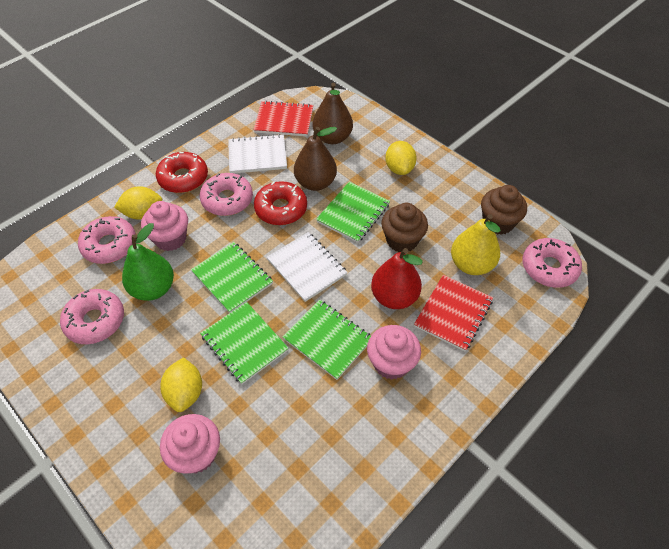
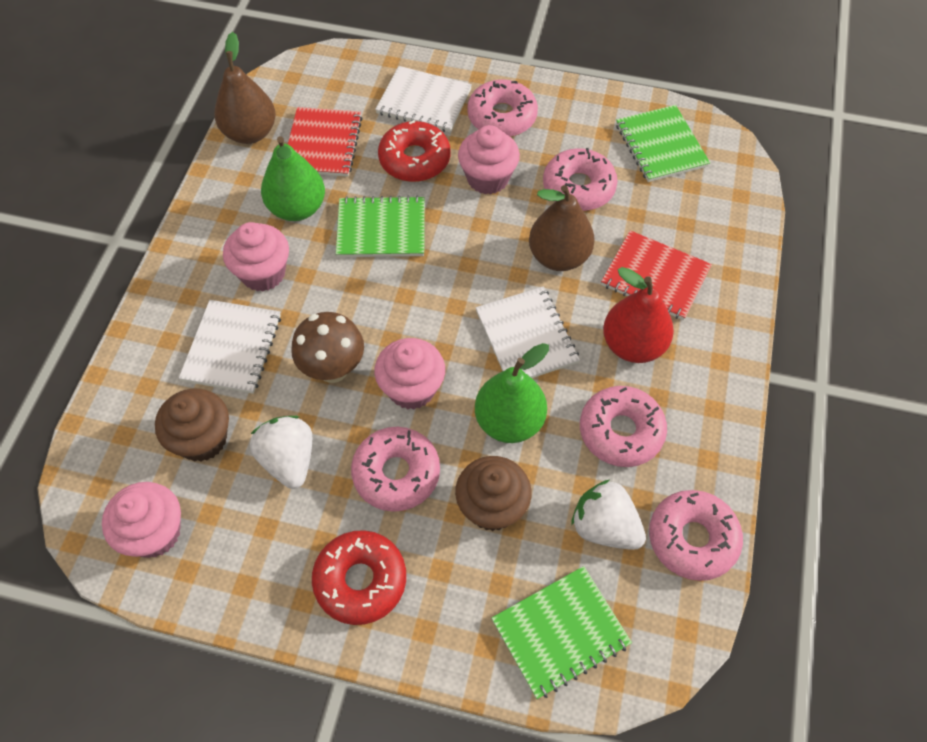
brown mushroom: 0 -> 1
green notebook: 4 -> 3
green pear: 1 -> 2
pink cupcake: 3 -> 4
pink donut: 4 -> 5
white notebook: 2 -> 3
white strawberry: 0 -> 2
yellow lemon: 3 -> 0
yellow pear: 1 -> 0

